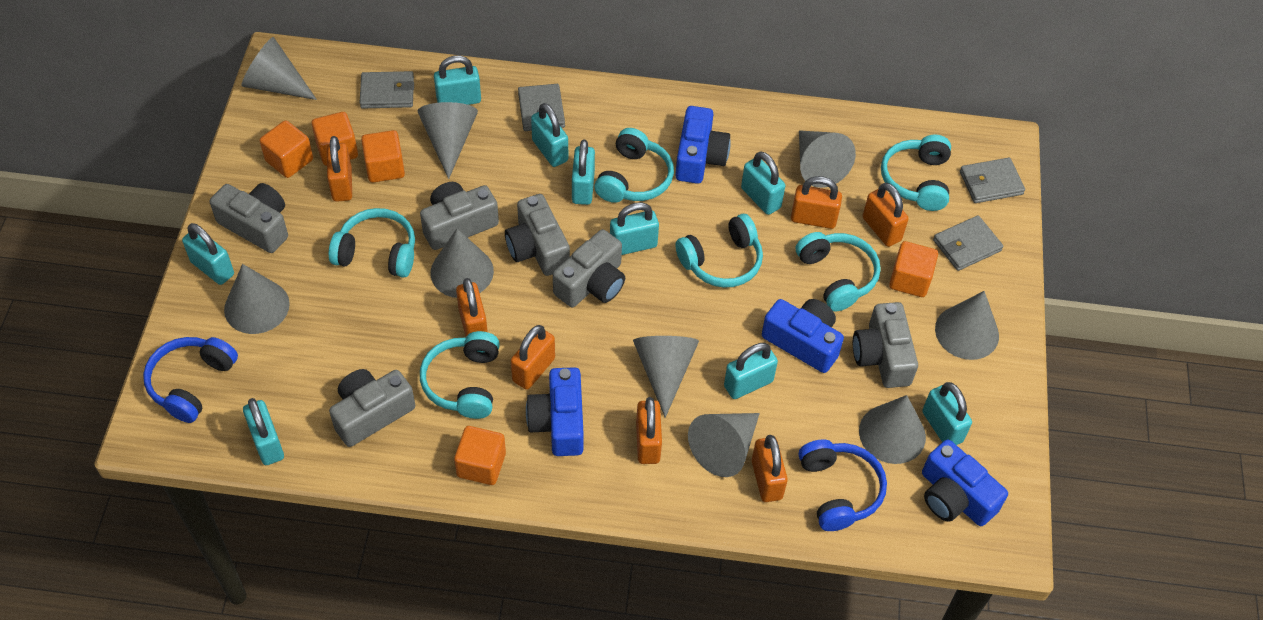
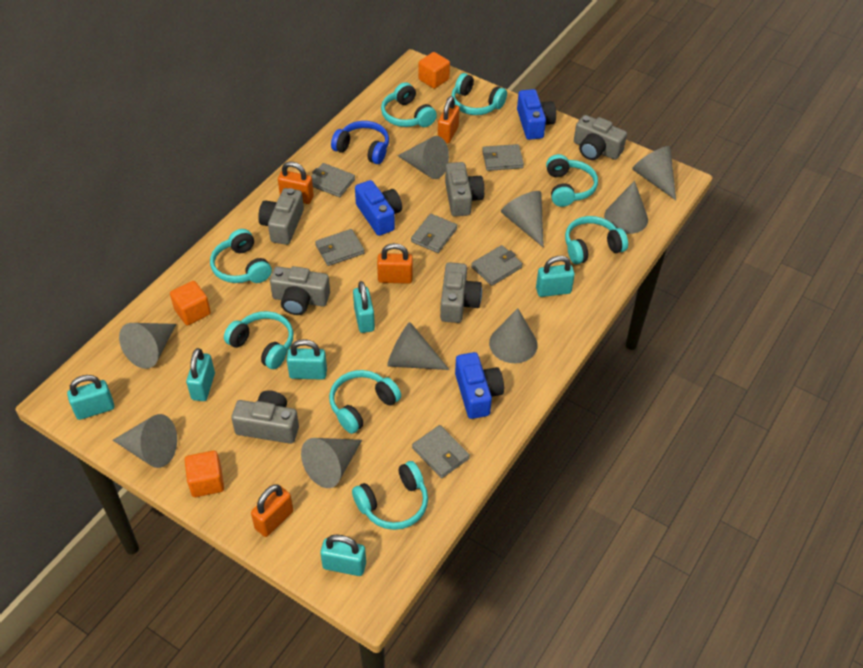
blue camera: 4 -> 3
blue headphones: 2 -> 1
grey wallet: 4 -> 6
orange cube: 5 -> 3
orange padlock: 7 -> 4
turquoise headphones: 6 -> 8
turquoise padlock: 9 -> 6

